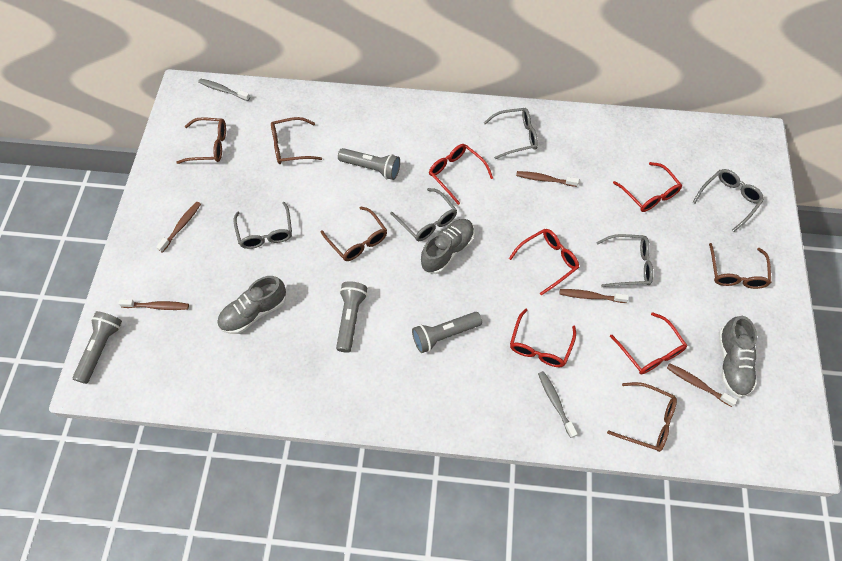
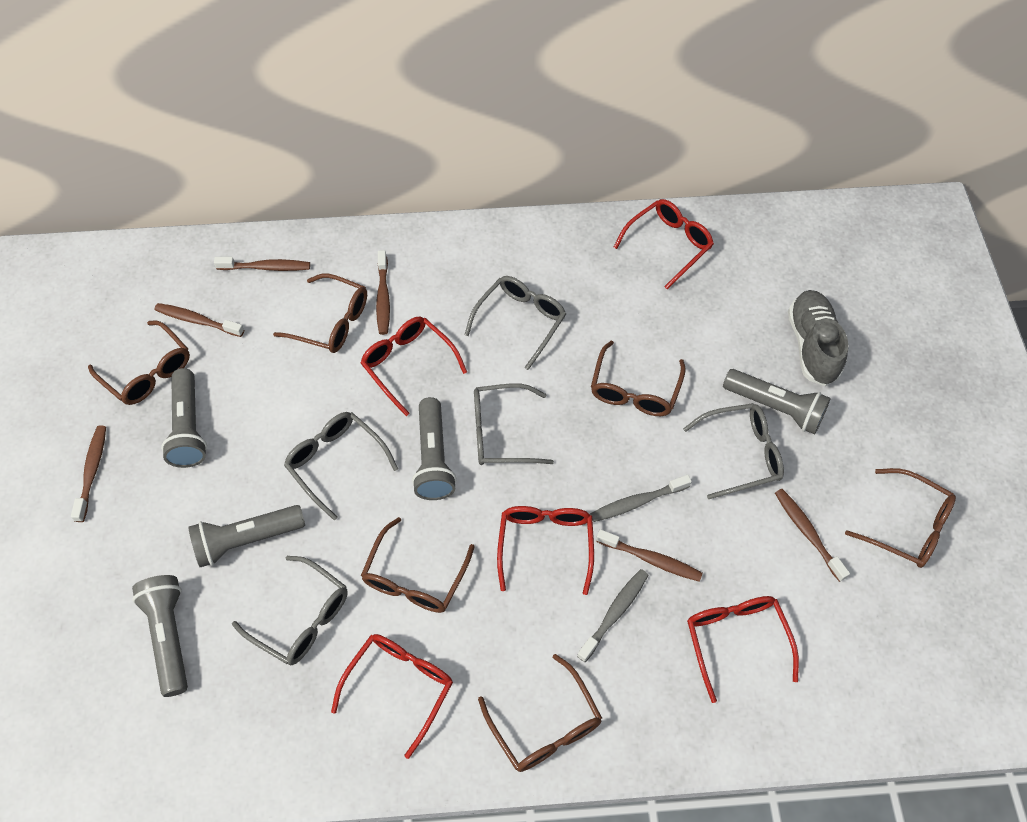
brown glasses: 5 -> 6
brown toothbrush: 5 -> 6
grey flashlight: 4 -> 5
grey shoe: 3 -> 1

